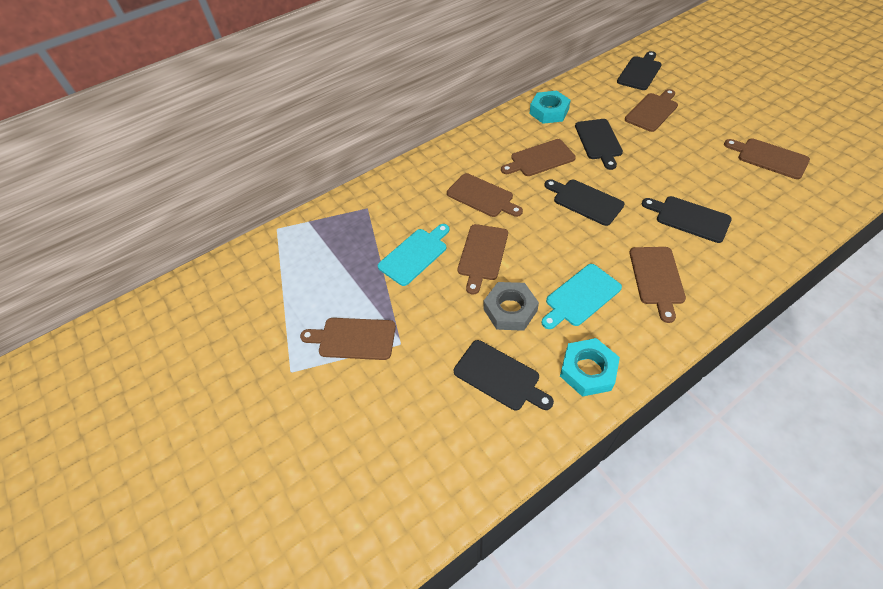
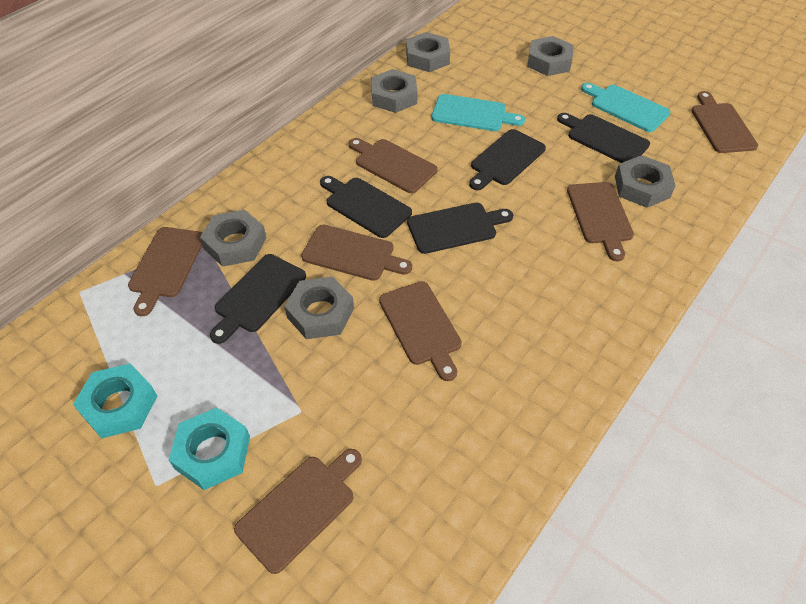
grey nut: 1 -> 6

